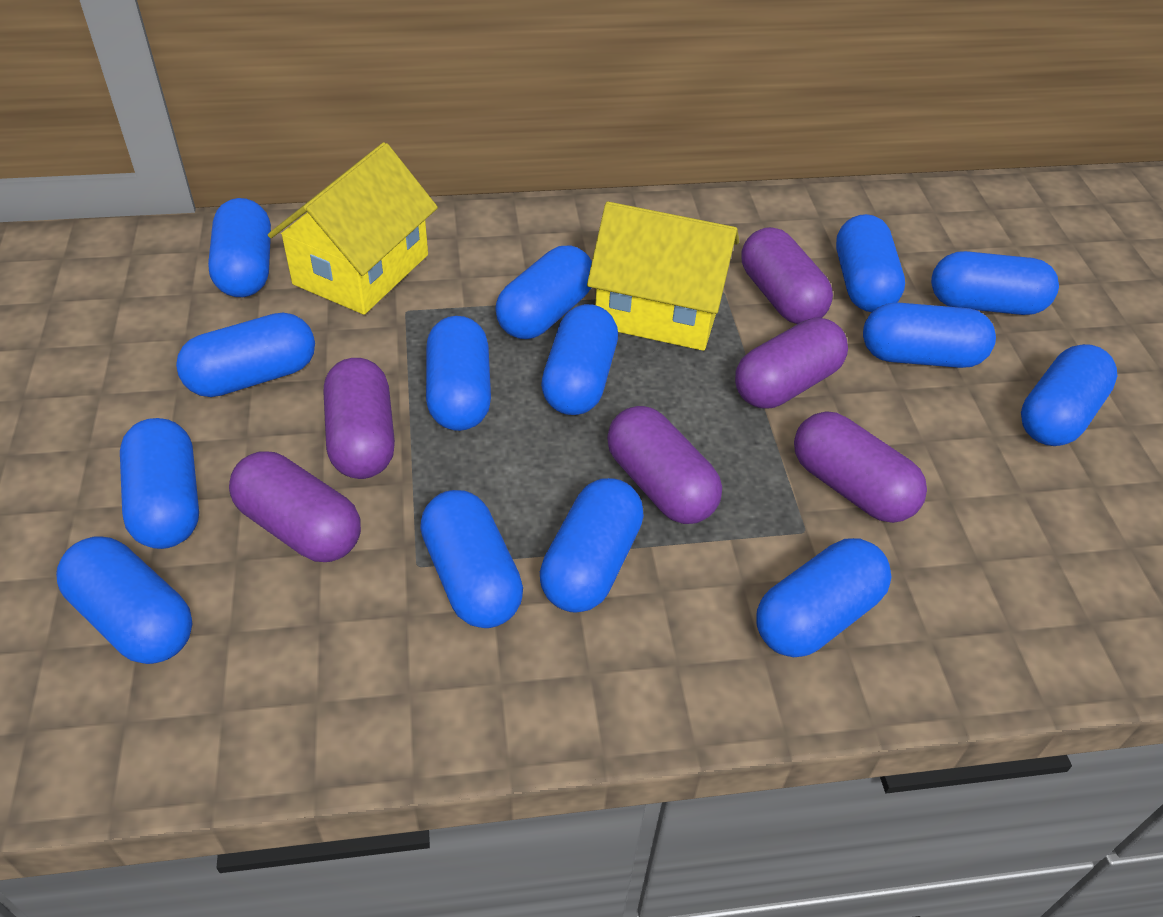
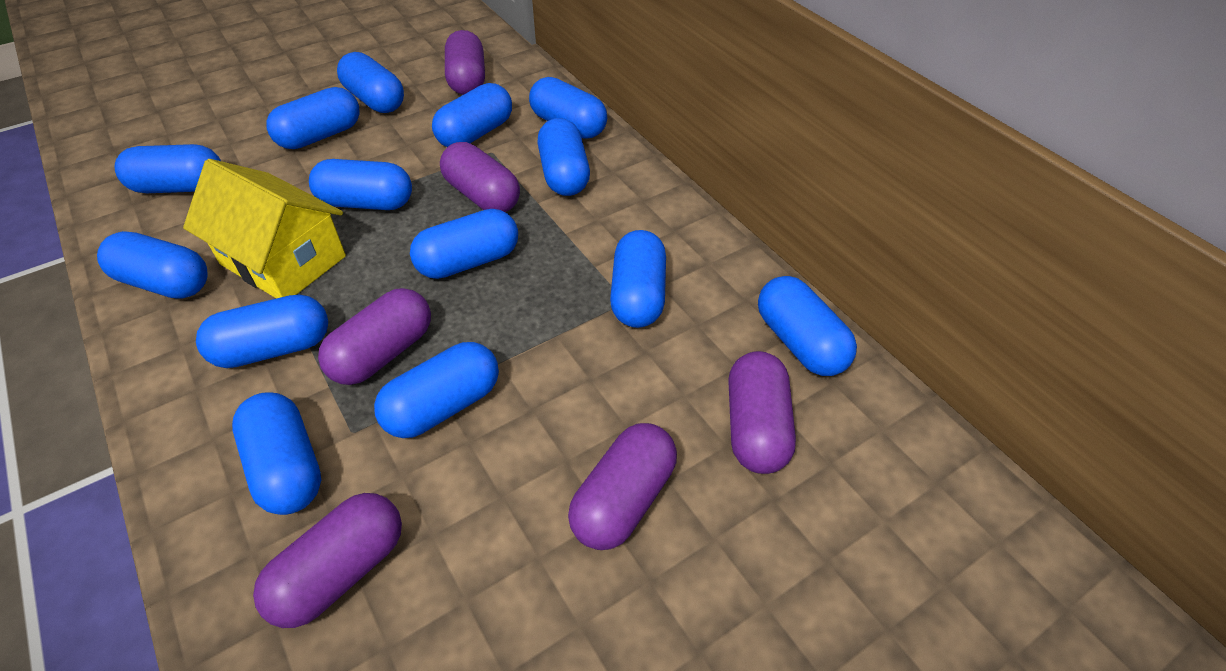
yellow house: 2 -> 1

